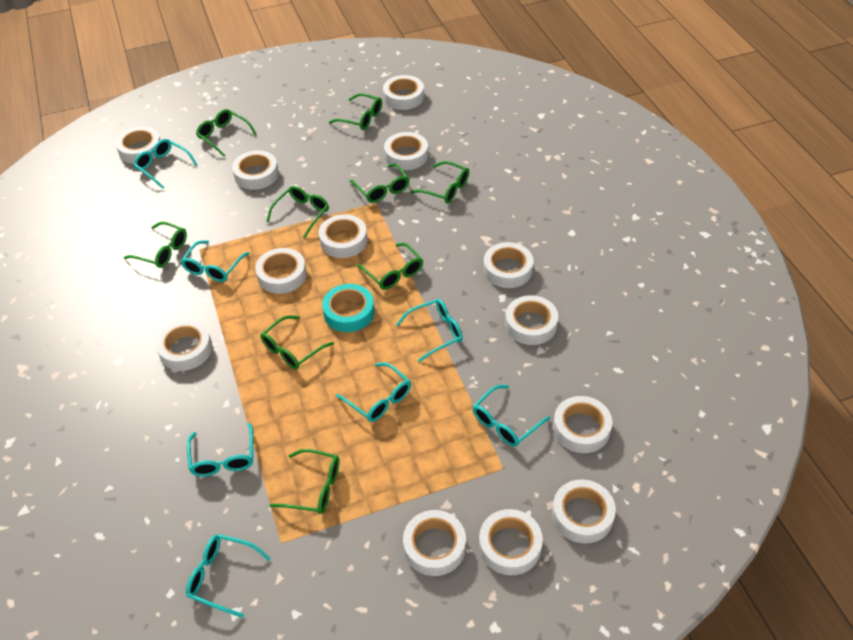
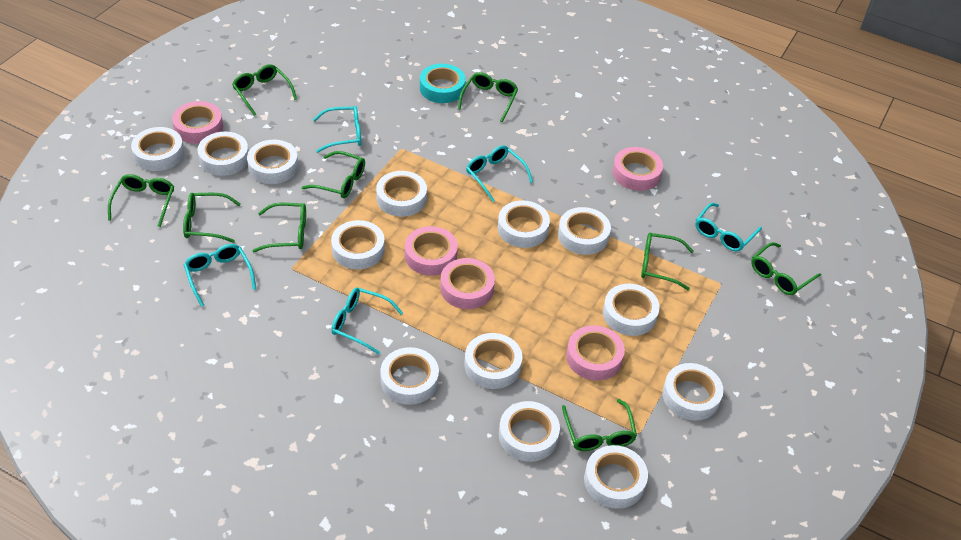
pink tape: 0 -> 5
turquoise glasses: 7 -> 5

